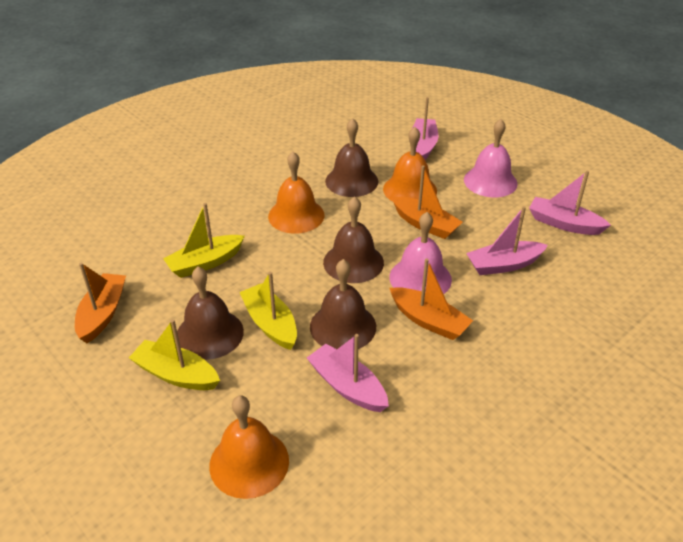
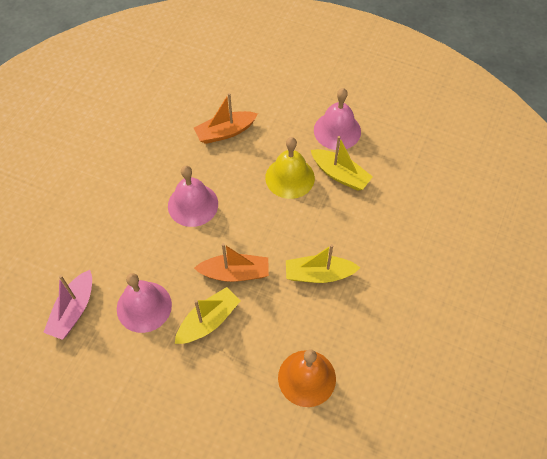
brown bell: 4 -> 0
orange bell: 3 -> 1
orange boat: 3 -> 2
pink bell: 2 -> 3
pink boat: 4 -> 1
yellow bell: 0 -> 1

